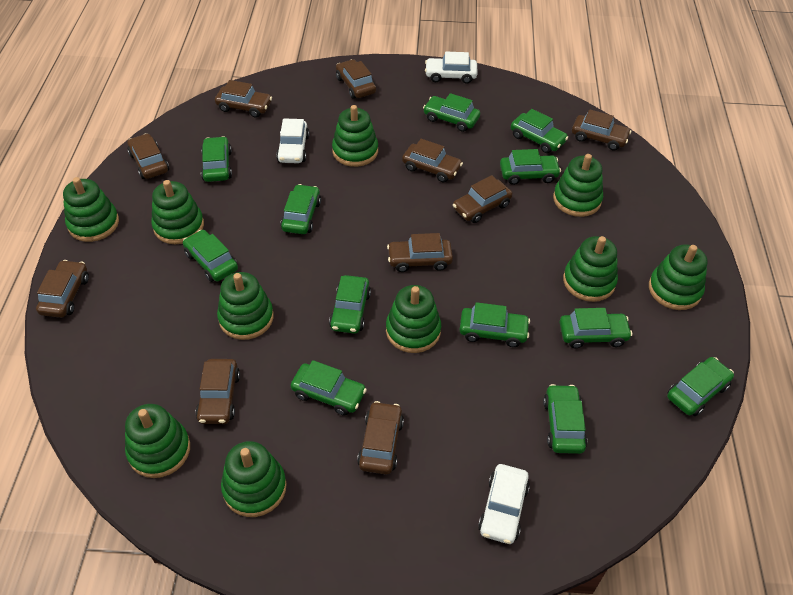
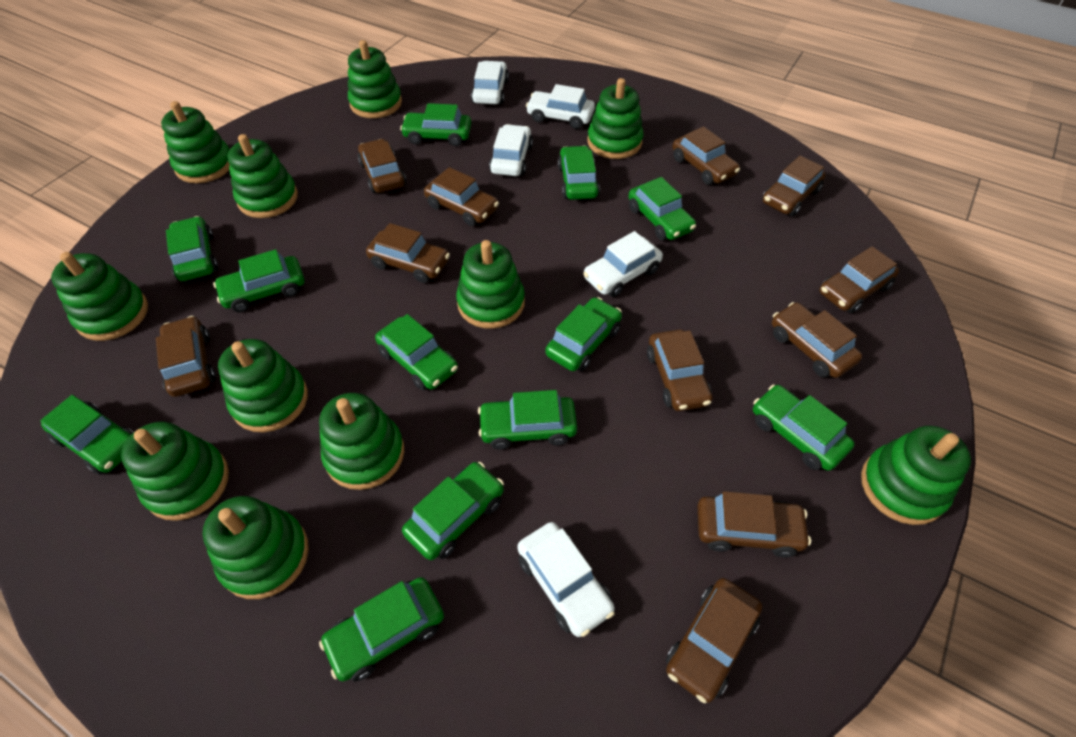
brown car: 10 -> 11
green stacking toy: 10 -> 11
white car: 3 -> 5

